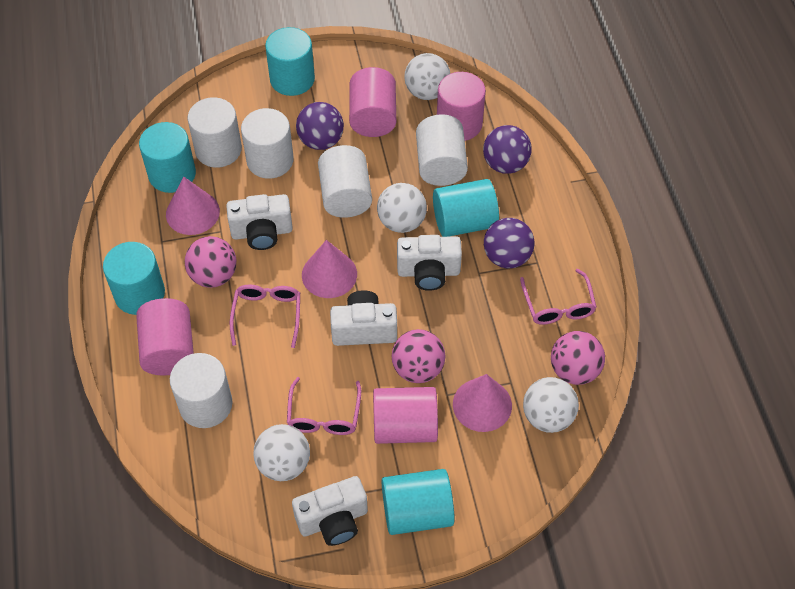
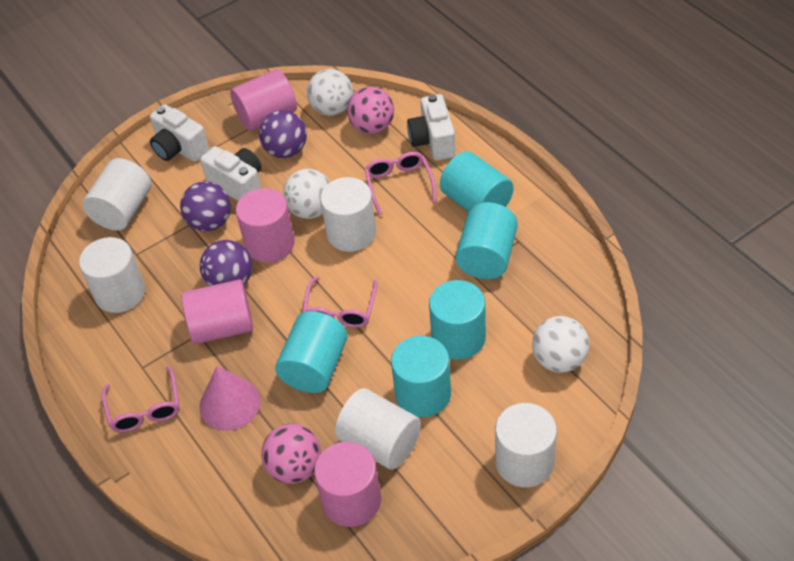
pink ball: 3 -> 2
pink cone: 3 -> 1
white ball: 4 -> 3
white camera: 4 -> 3

